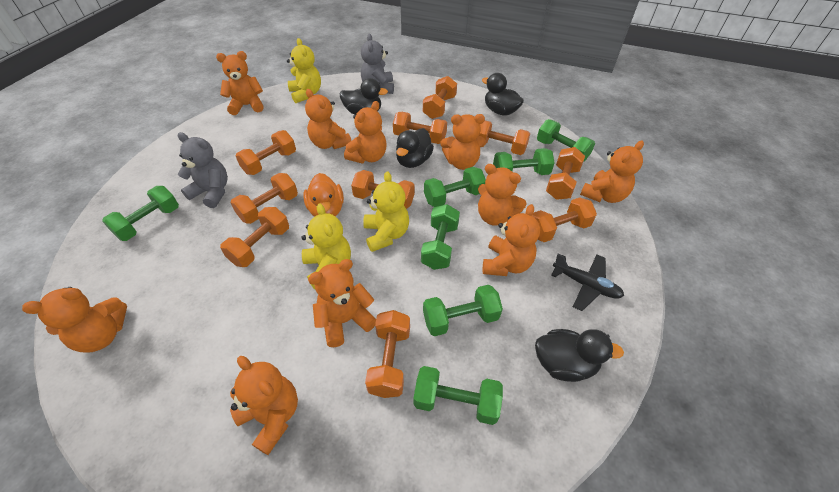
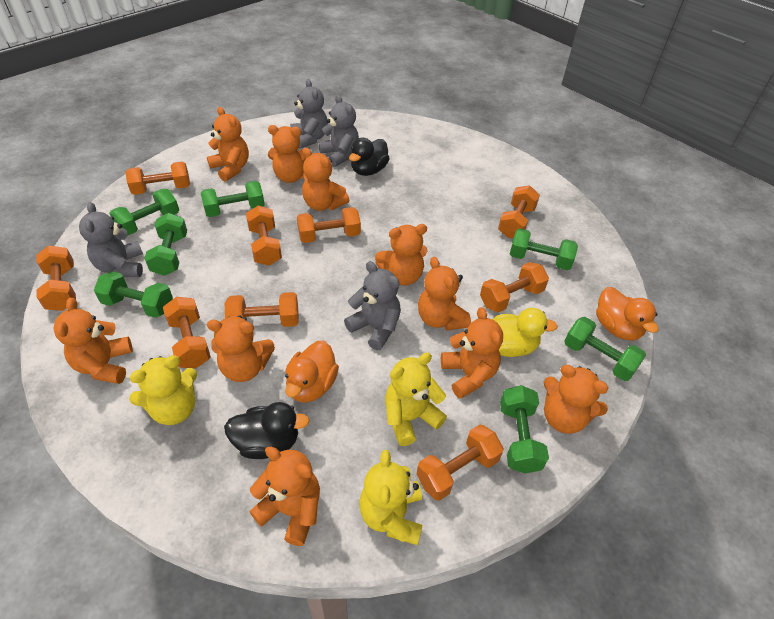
black duck: 4 -> 2
black plane: 1 -> 0
grey teddy bear: 2 -> 4
orange duck: 1 -> 2
orange dumbbell: 10 -> 9
yellow duck: 0 -> 1

